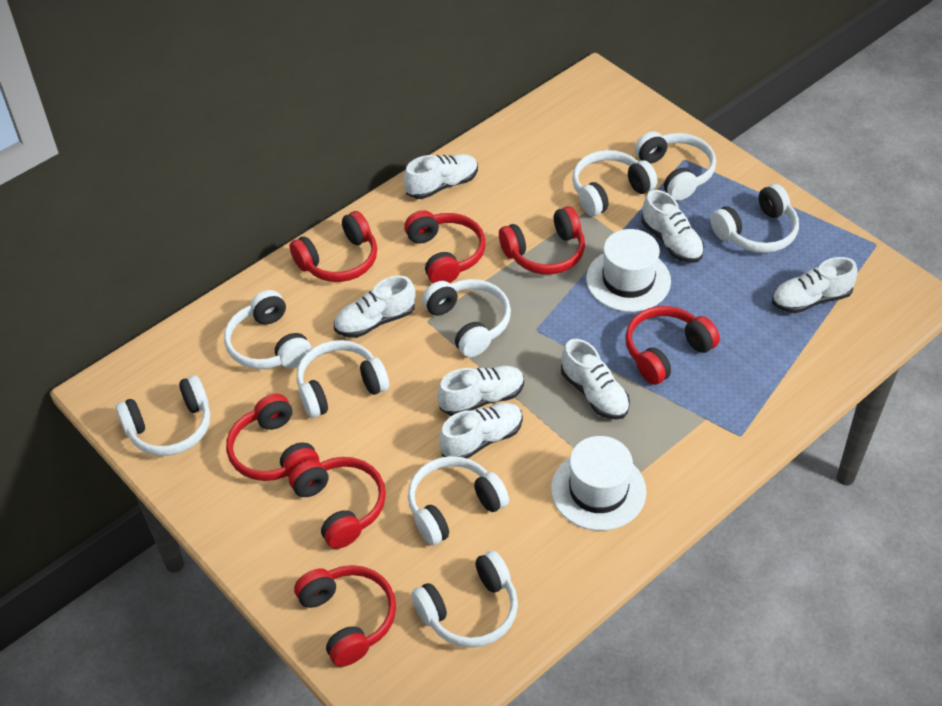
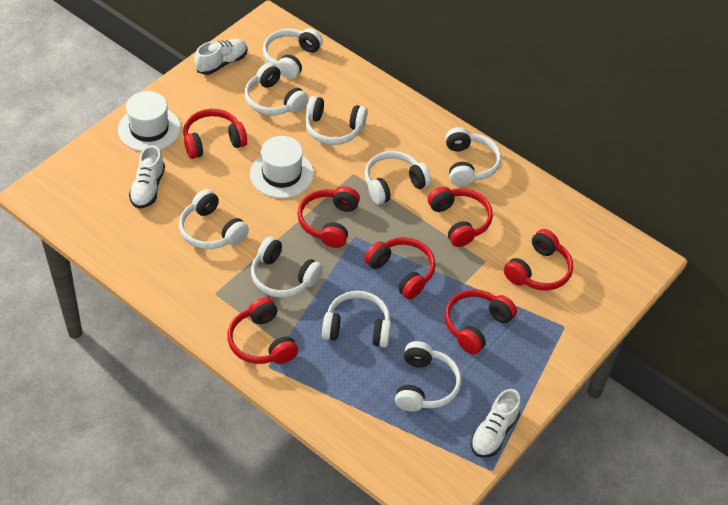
white shoe: 7 -> 3

